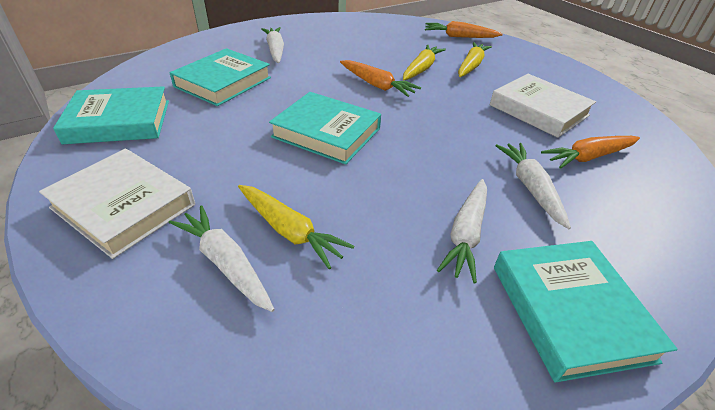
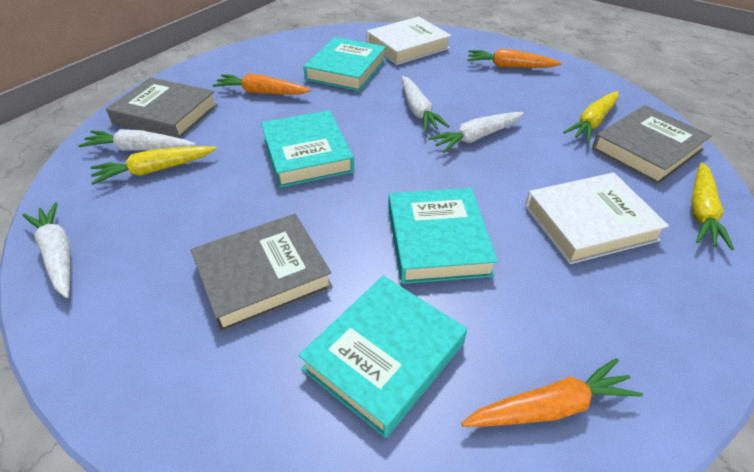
grey book: 0 -> 3

